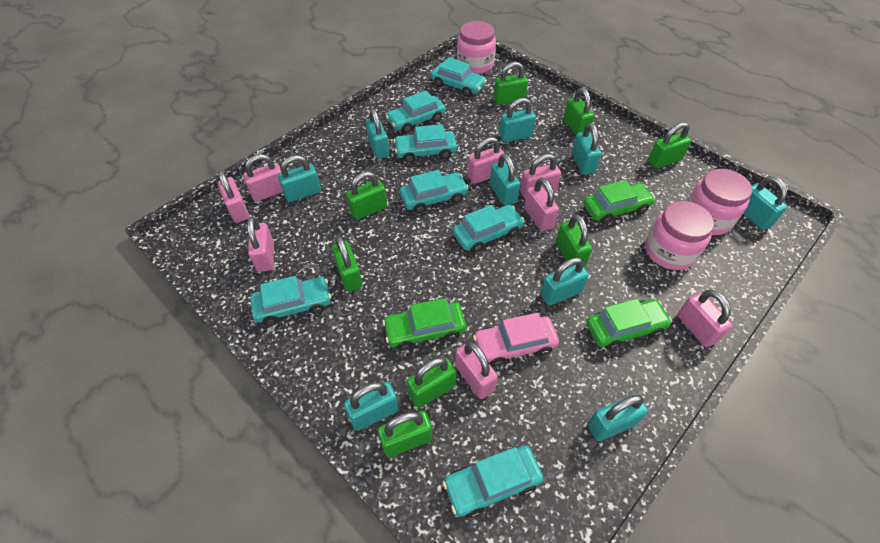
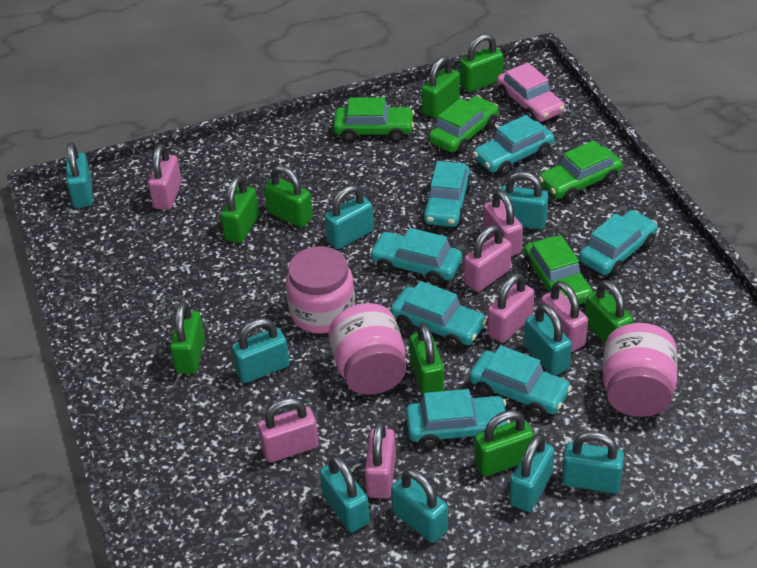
green car: 3 -> 4
pink padlock: 8 -> 7

